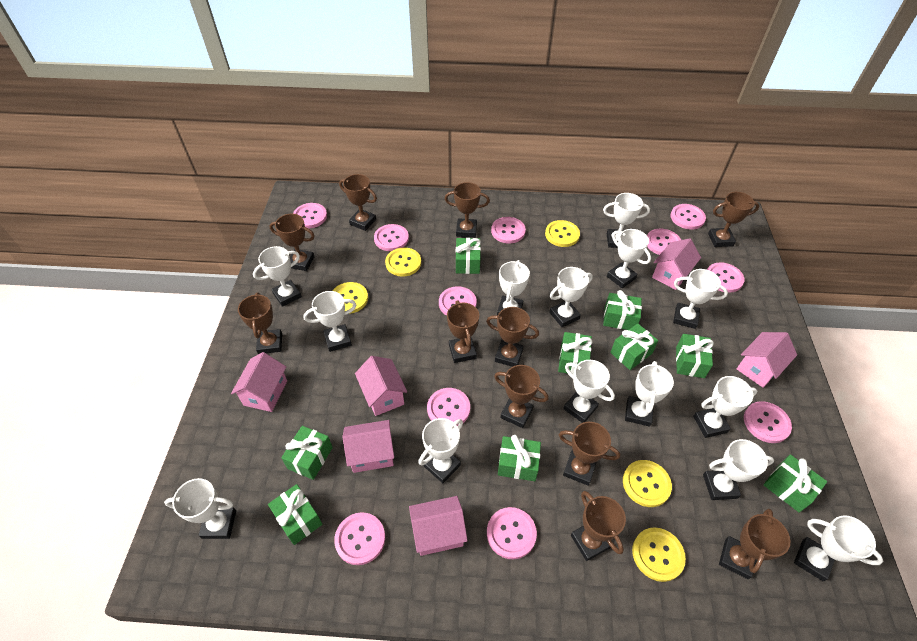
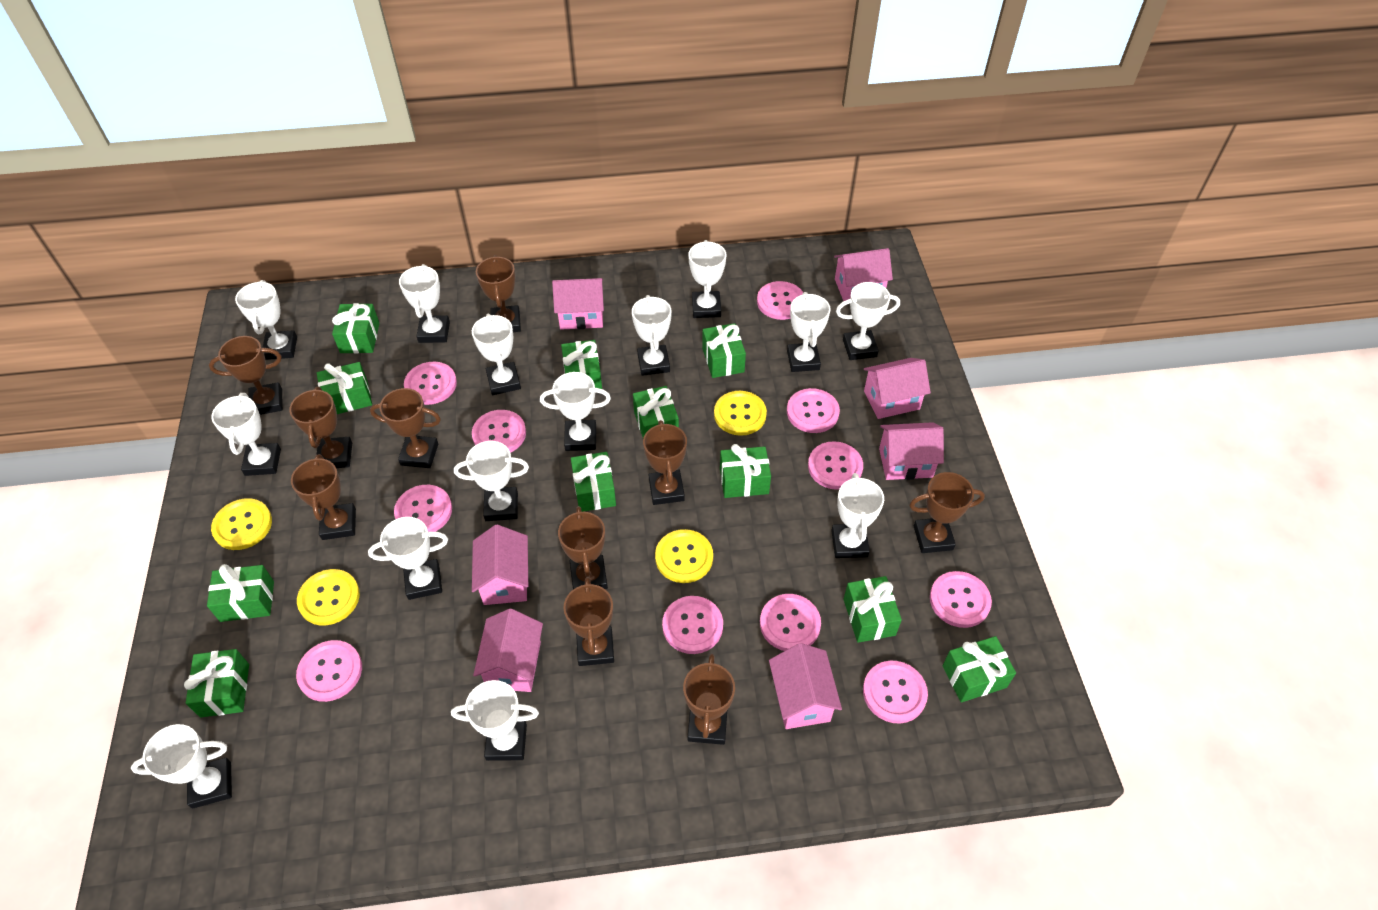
brown trophy: 11 -> 10
green gift: 9 -> 11
pink house: 6 -> 7
yellow button: 5 -> 4

